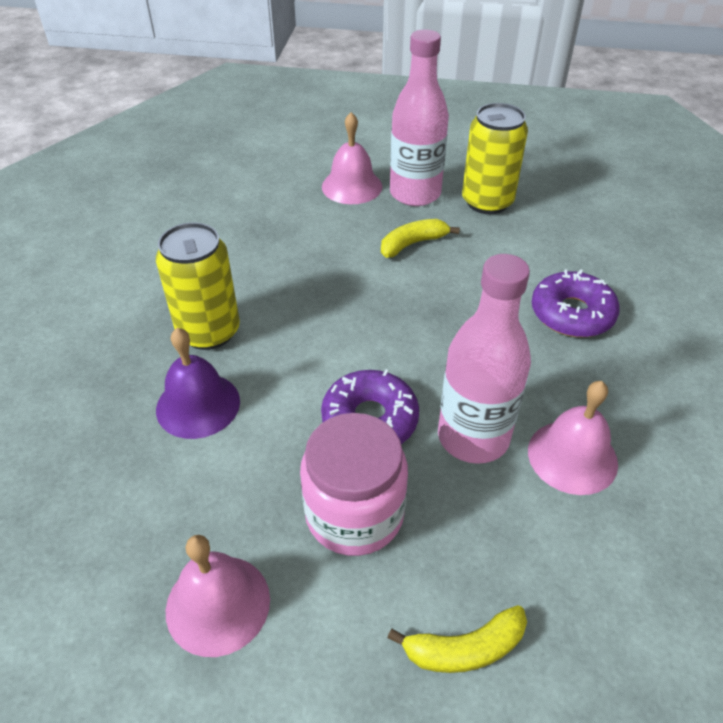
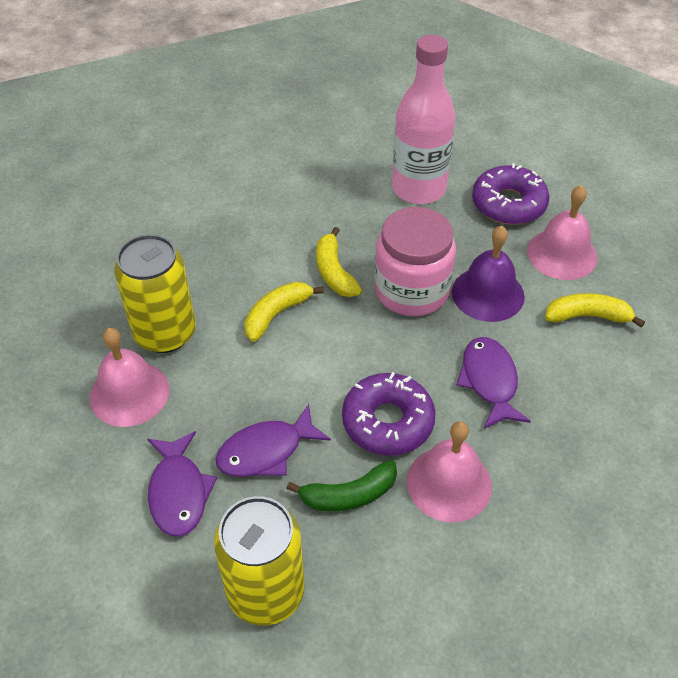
green banana: 0 -> 1
pink bottle: 2 -> 1
purple fish: 0 -> 3
yellow banana: 2 -> 3

